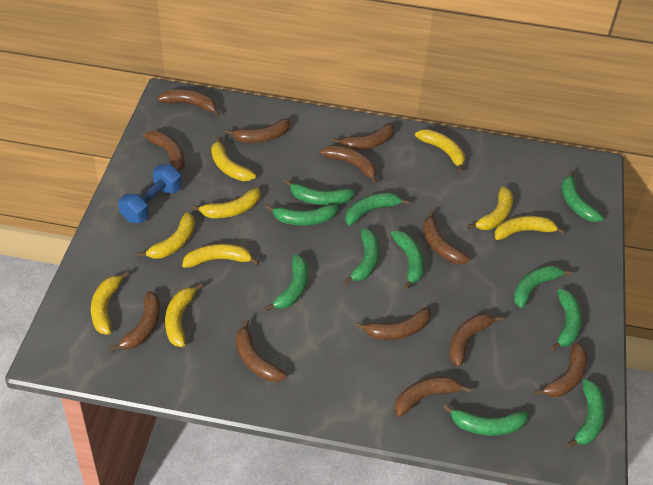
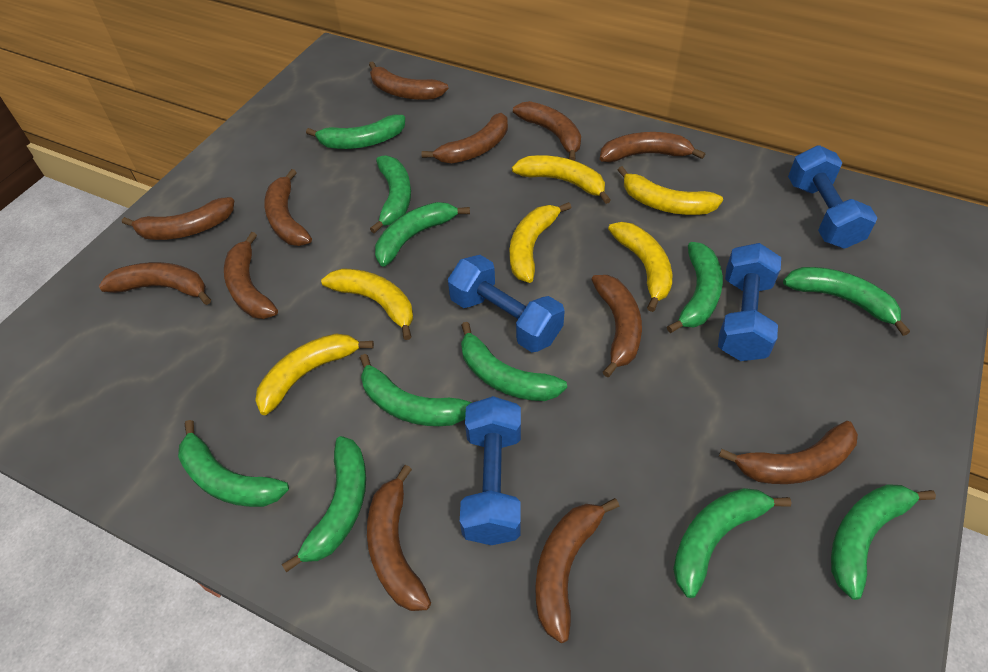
blue dumbbell: 1 -> 4
yellow banana: 9 -> 6

